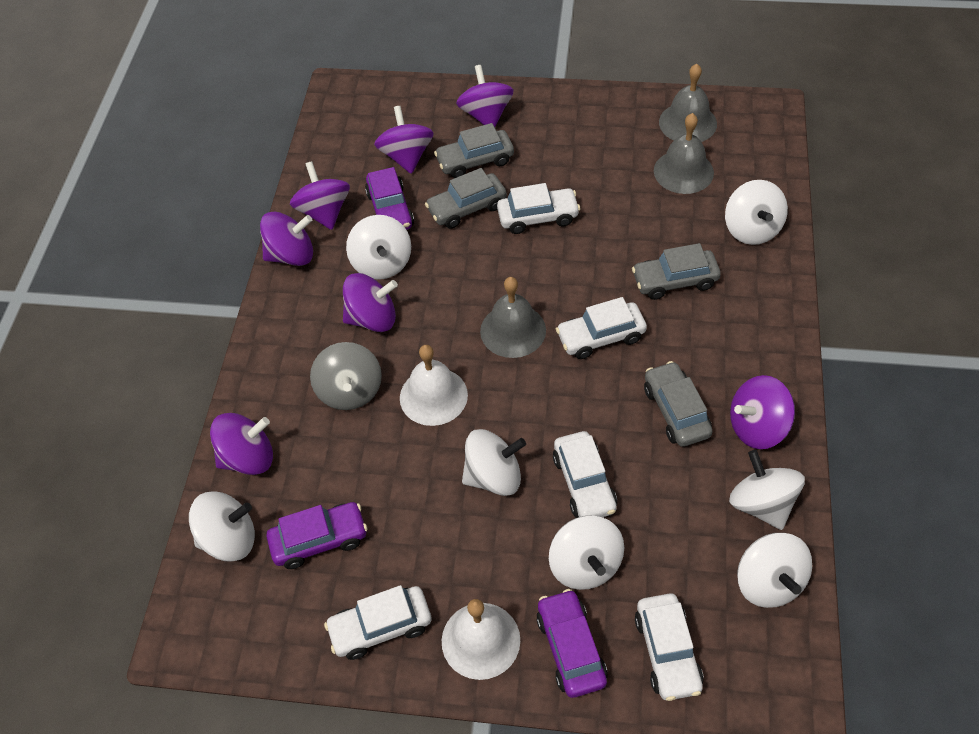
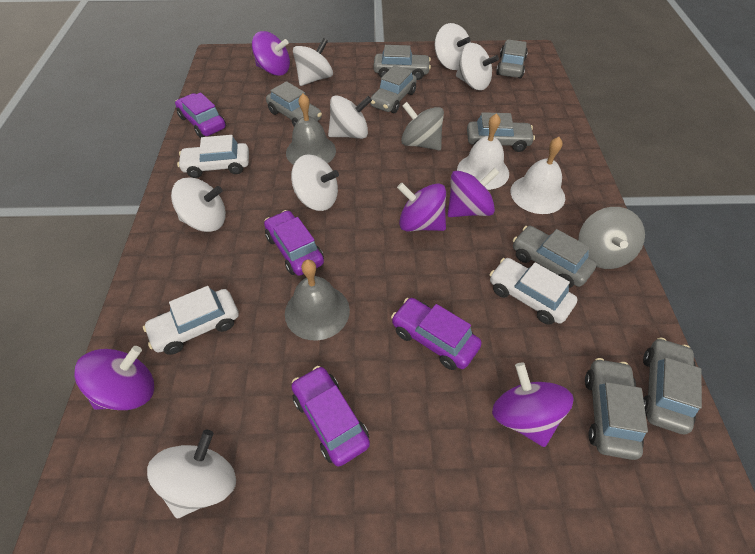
grey bell: 3 -> 2
grey car: 4 -> 8
grey spinning top: 1 -> 2
purple car: 3 -> 4
purple spinning top: 7 -> 5
white car: 5 -> 3

